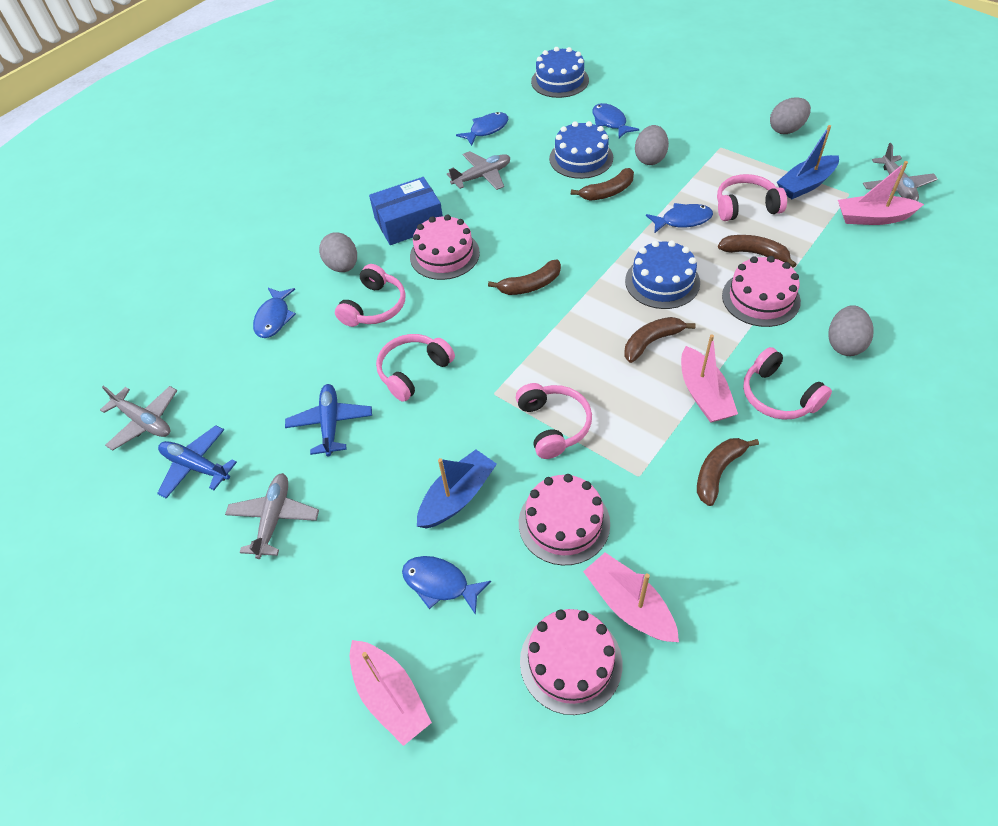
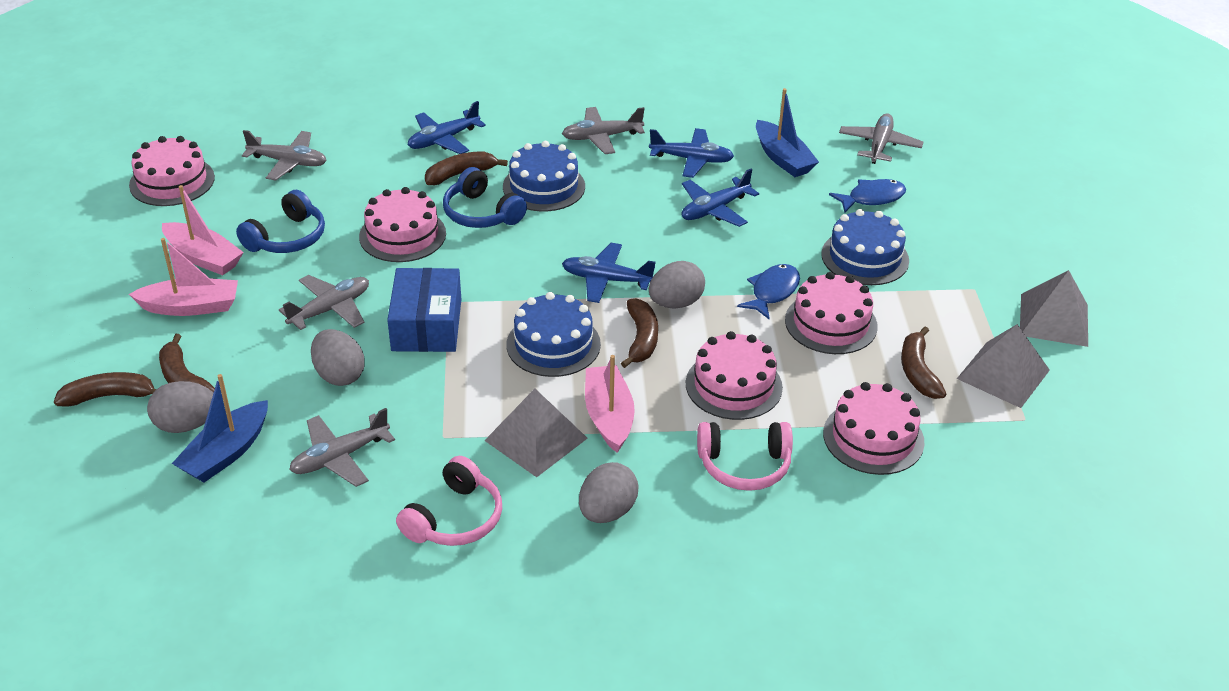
blue fish: 5 -> 2
blue headphones: 0 -> 2
blue plane: 2 -> 4
grey plane: 4 -> 5
grey pyramid: 0 -> 3
pink boat: 4 -> 3
pink cake: 4 -> 5
pink headphones: 5 -> 2

